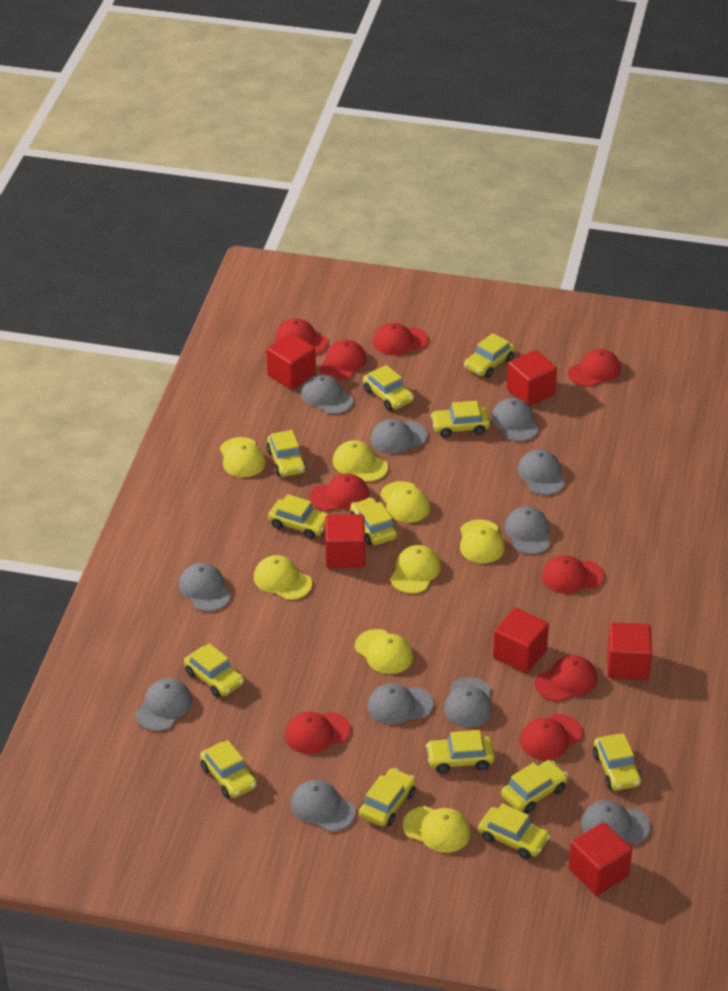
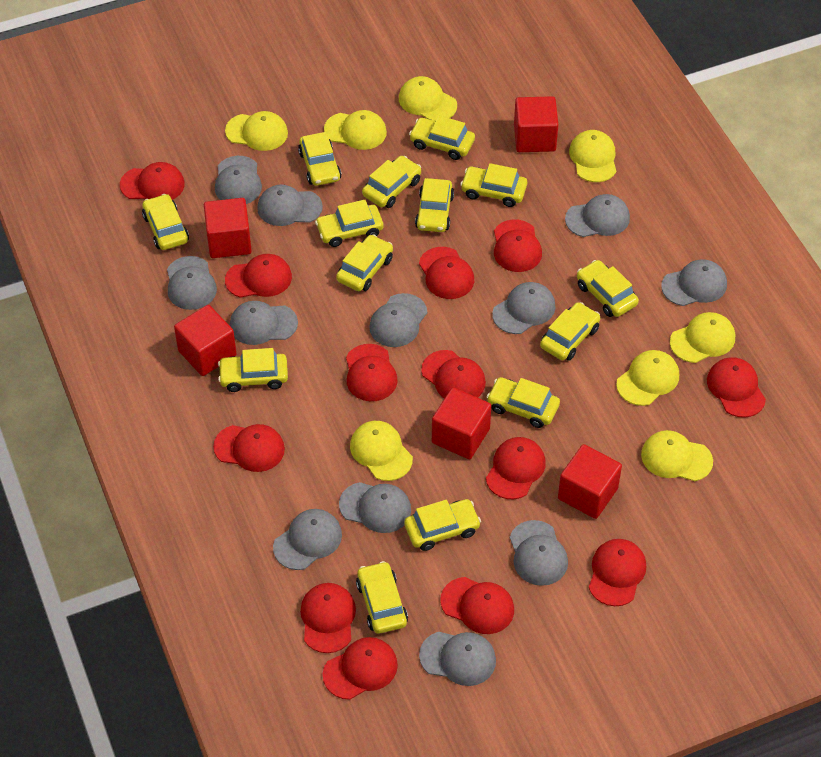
grey cap: 11 -> 12
red cap: 9 -> 13
red cube: 6 -> 5
yellow car: 13 -> 14

